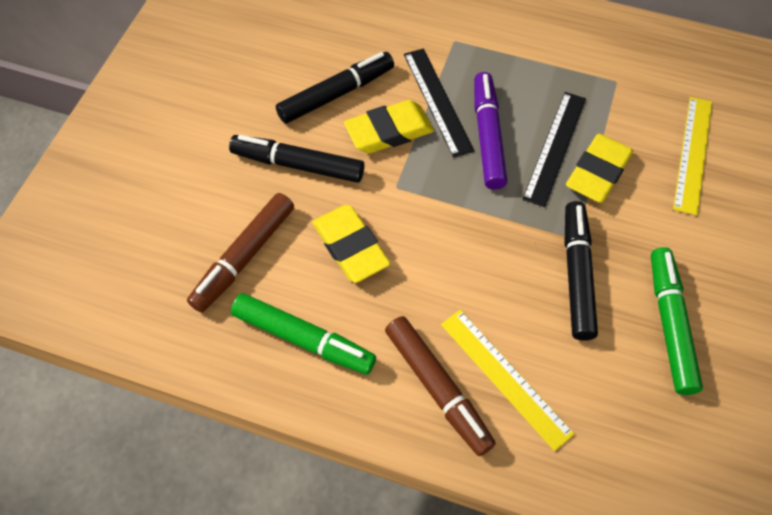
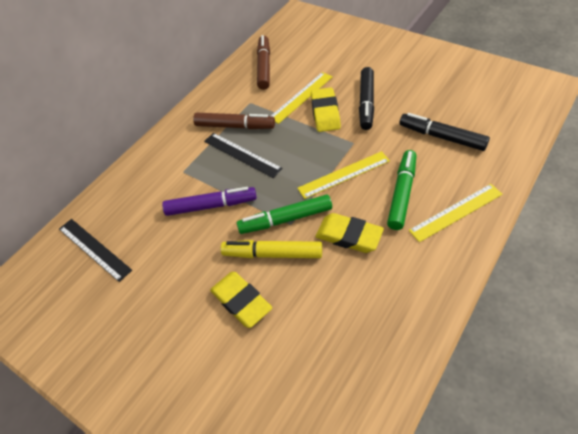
black marker: 3 -> 2
yellow marker: 0 -> 1
yellow ruler: 2 -> 3

